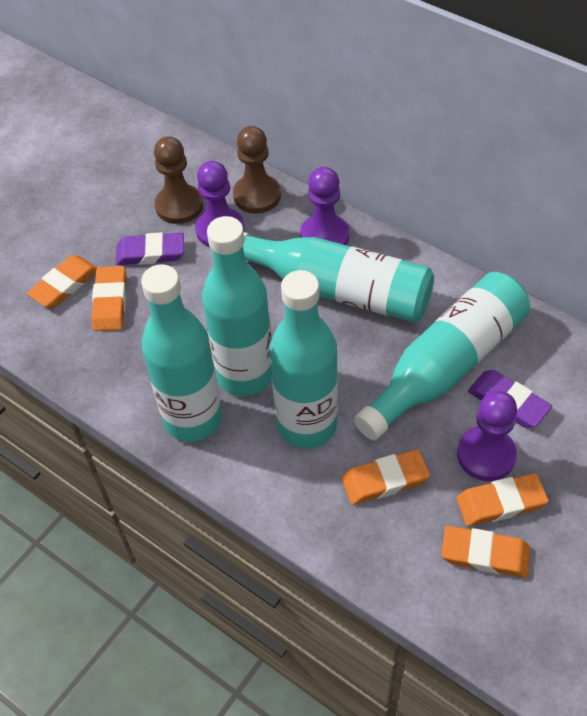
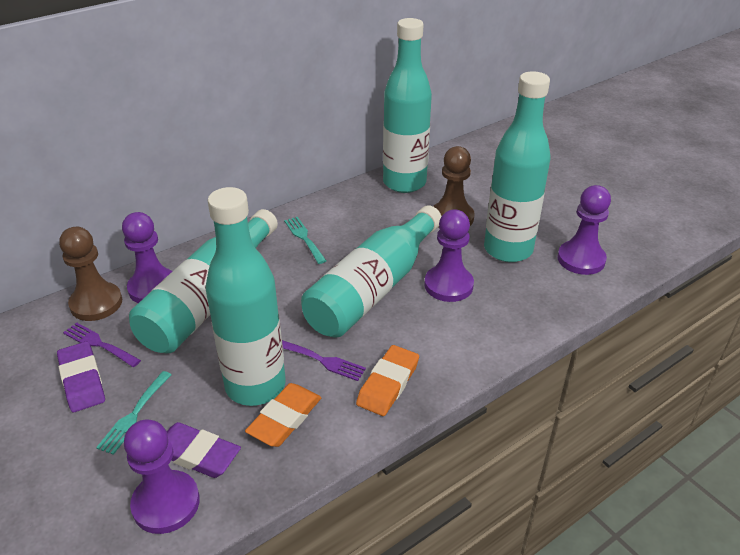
orange eraser: 5 -> 2
purple fork: 0 -> 2
purple pawn: 3 -> 4
turquoise fork: 0 -> 2

